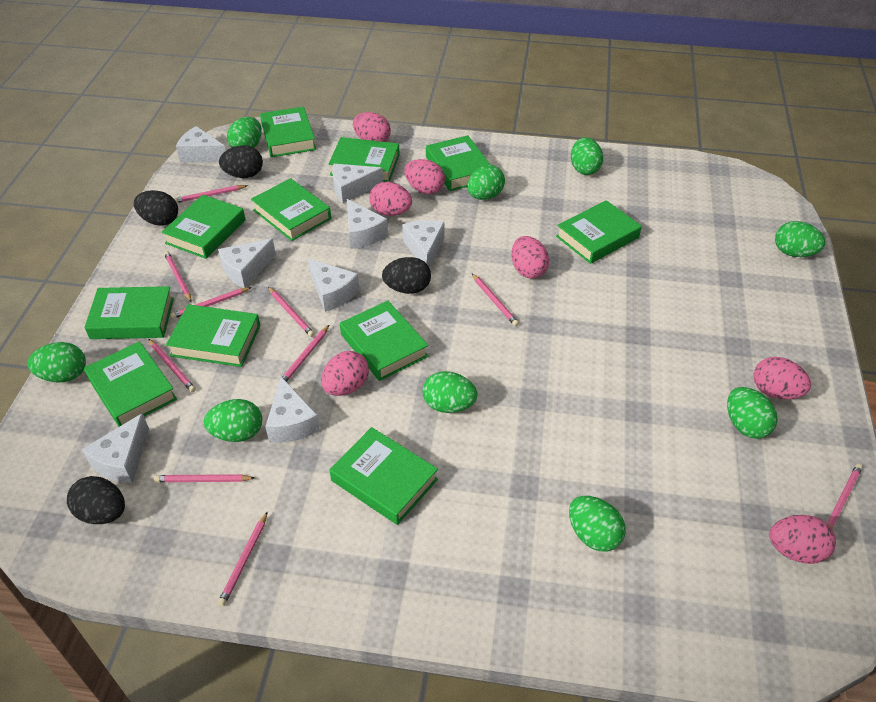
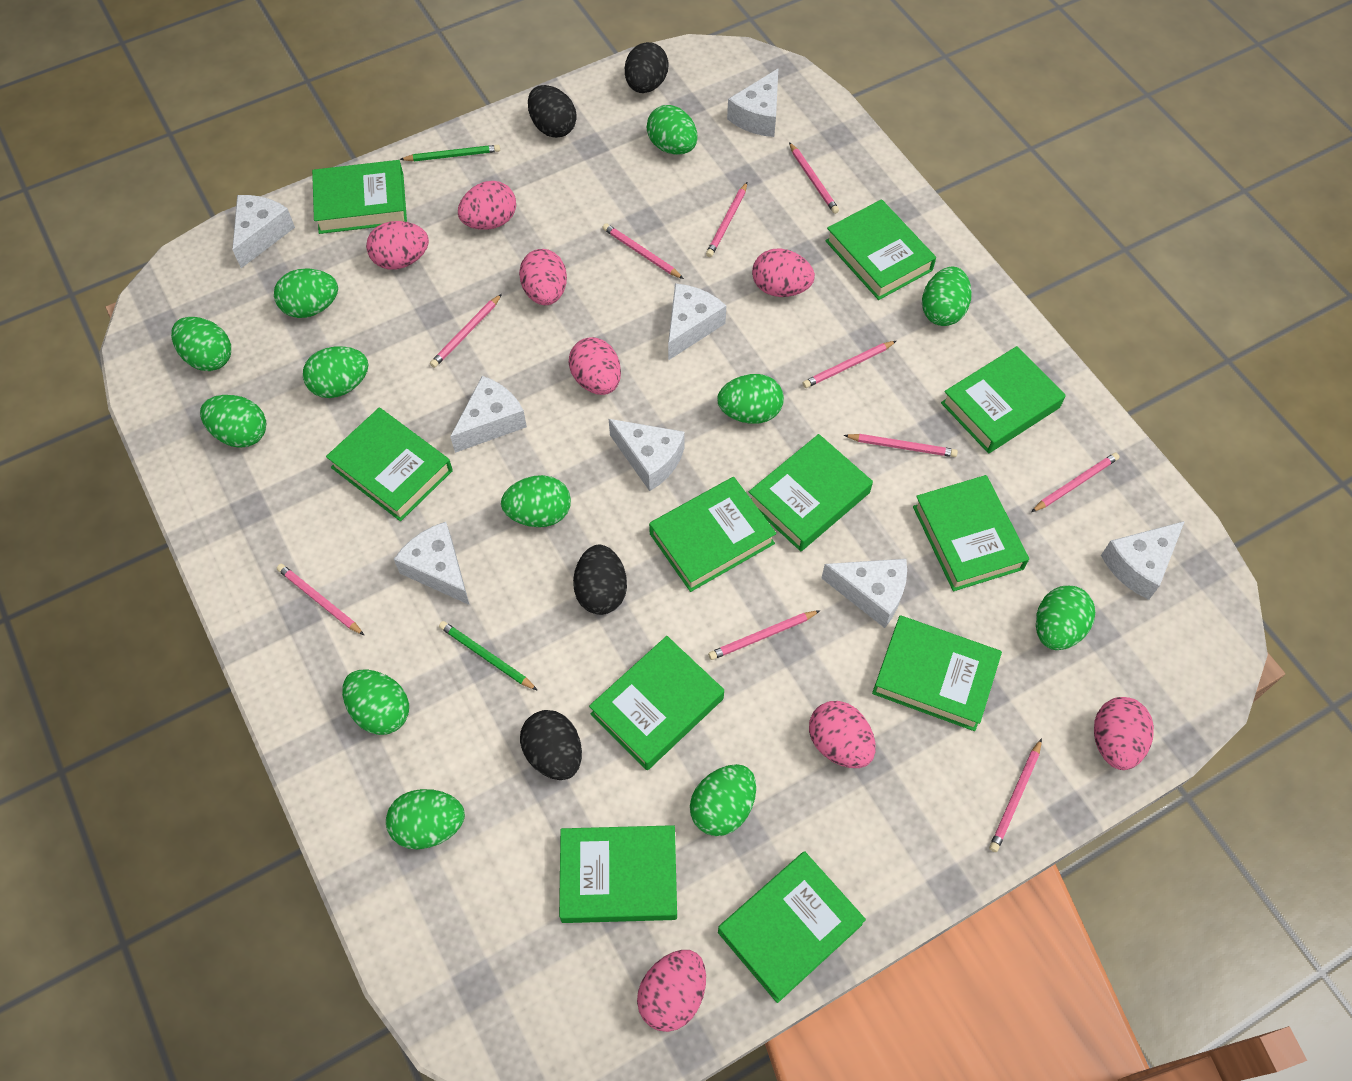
green egg: 9 -> 12
green pencil: 0 -> 2
pink egg: 7 -> 8

